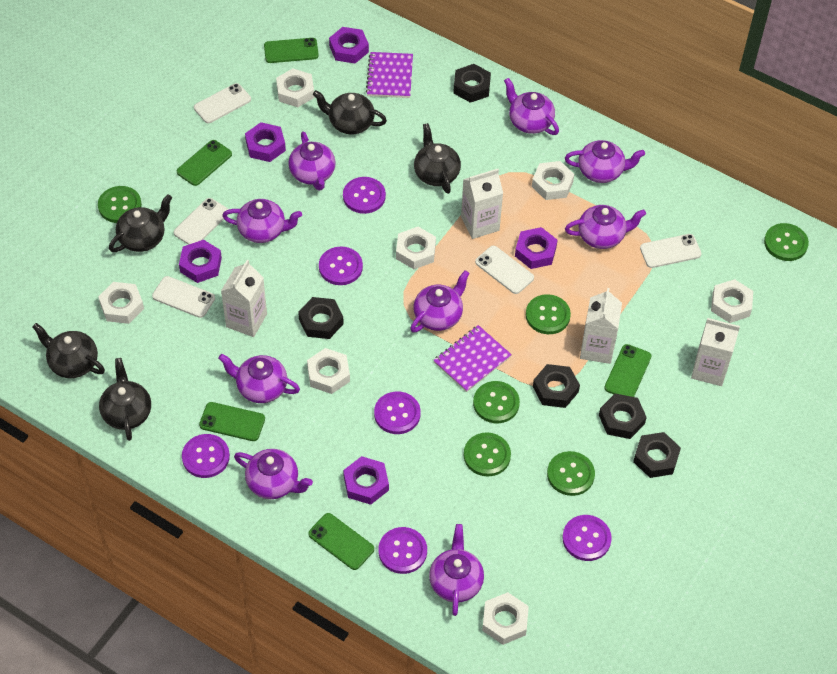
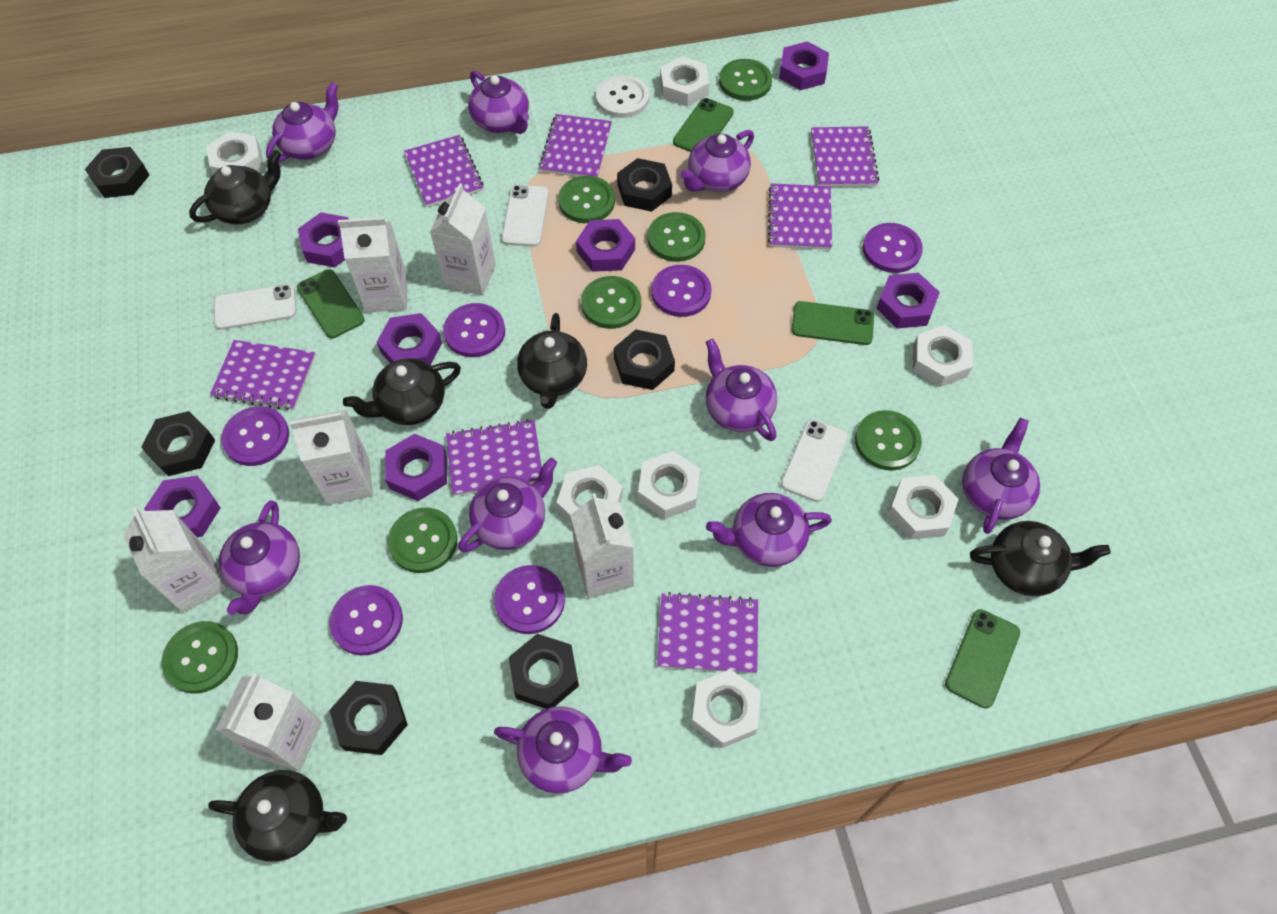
black nut: 5 -> 6
green button: 6 -> 7
green phone: 5 -> 4
purple notebook: 2 -> 7
purple nut: 5 -> 7
white button: 0 -> 1
white carton: 4 -> 6
white phone: 5 -> 3

